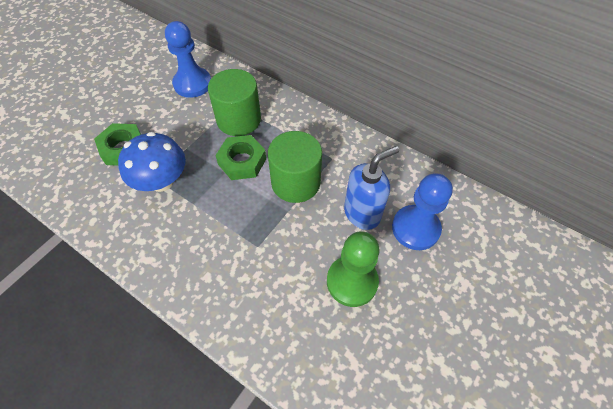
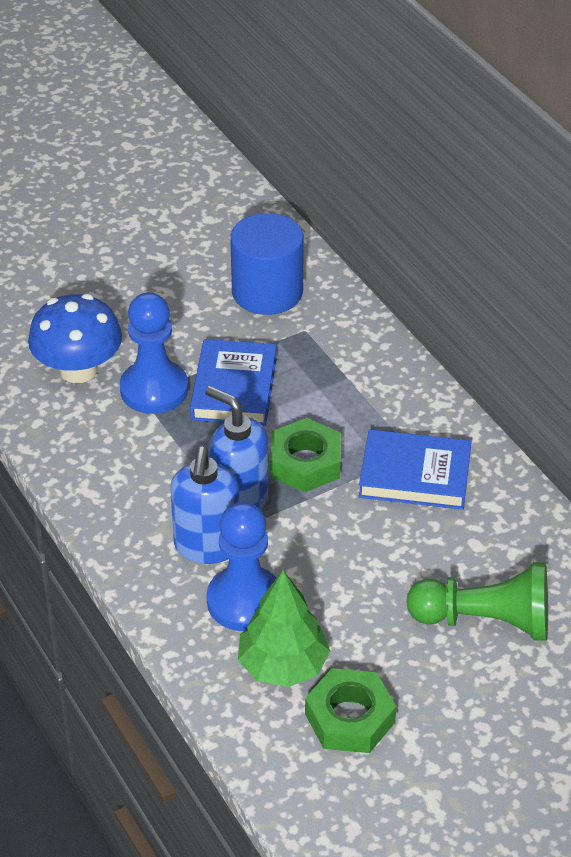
blue book: 0 -> 2
blue cylinder: 0 -> 1
blue soap dispenser: 1 -> 2
green cylinder: 2 -> 0
green tree: 0 -> 1

